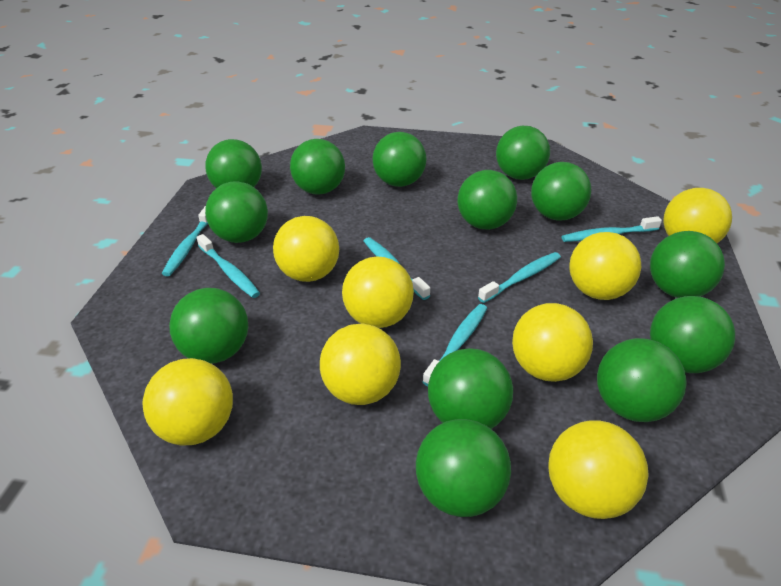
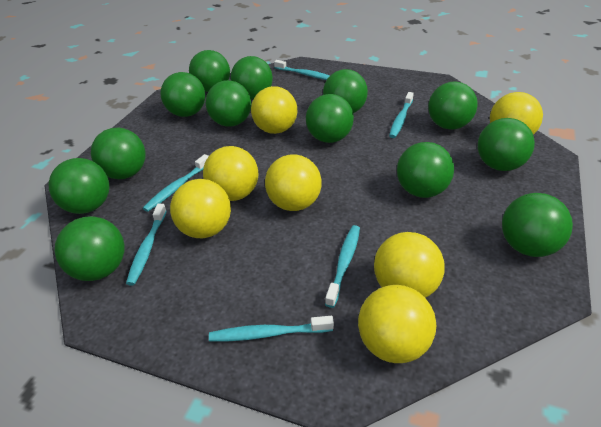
yellow ball: 8 -> 7

